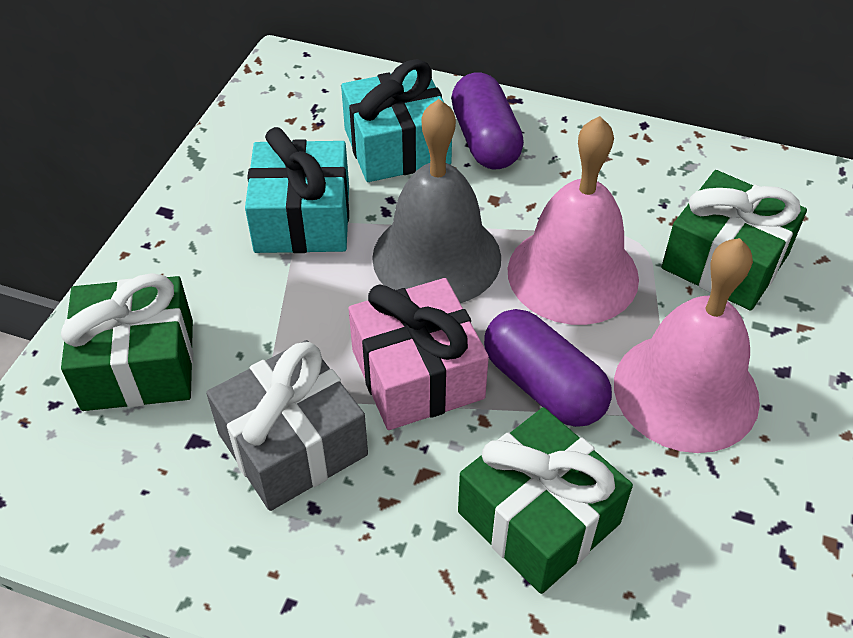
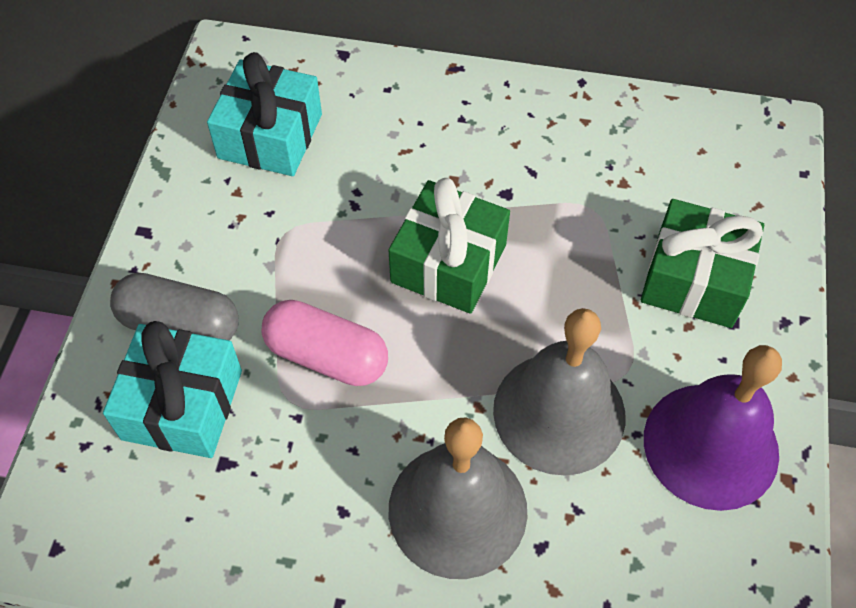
green gift: 3 -> 2
grey bell: 1 -> 2
grey capsule: 0 -> 1
grey gift: 1 -> 0
pink bell: 2 -> 0
pink capsule: 0 -> 1
pink gift: 1 -> 0
purple bell: 0 -> 1
purple capsule: 2 -> 0

